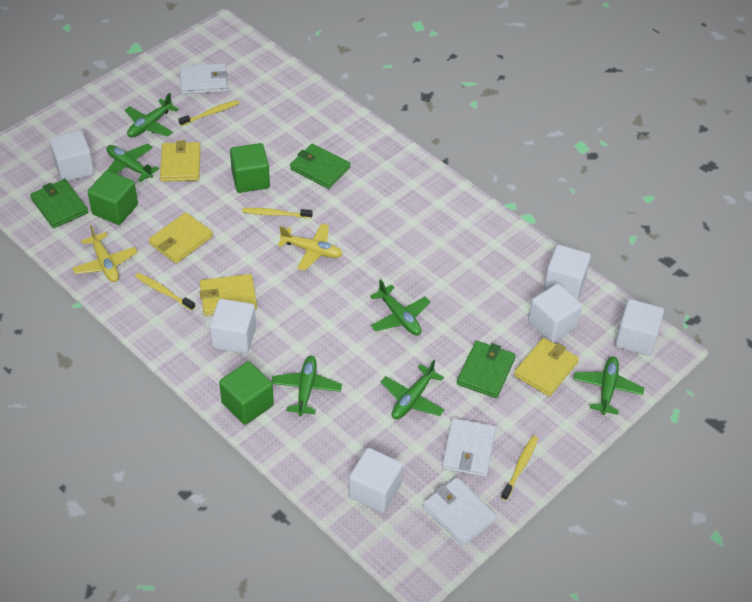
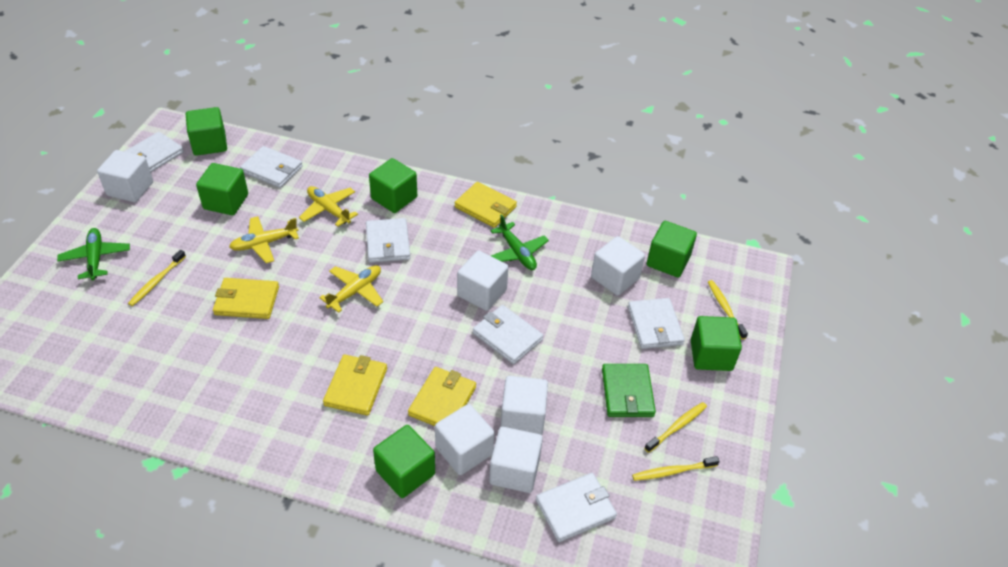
green cube: 3 -> 6
green plane: 6 -> 2
green wallet: 3 -> 1
white wallet: 3 -> 6
yellow plane: 2 -> 3

